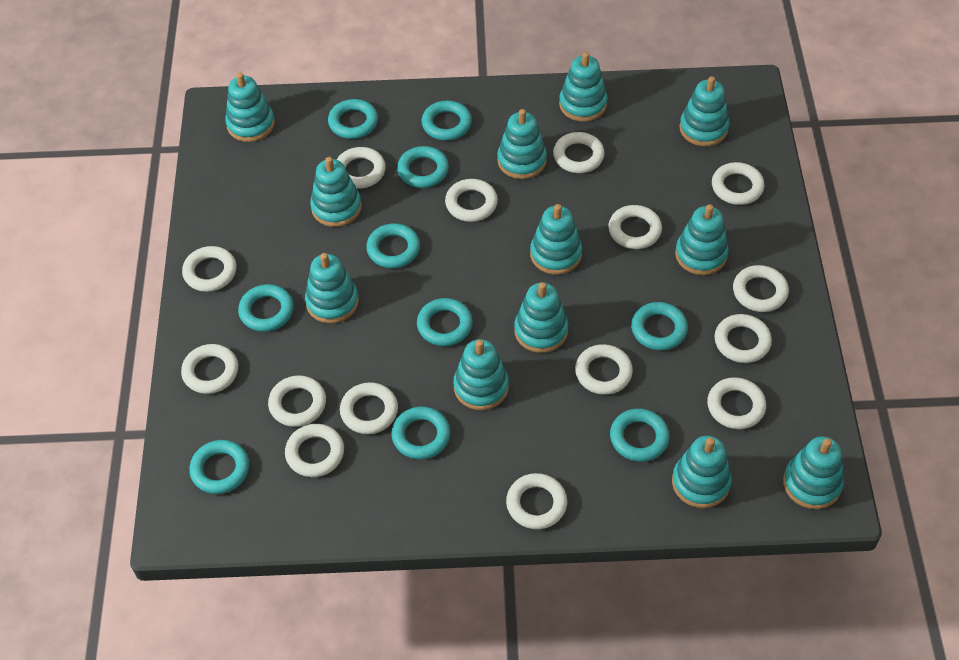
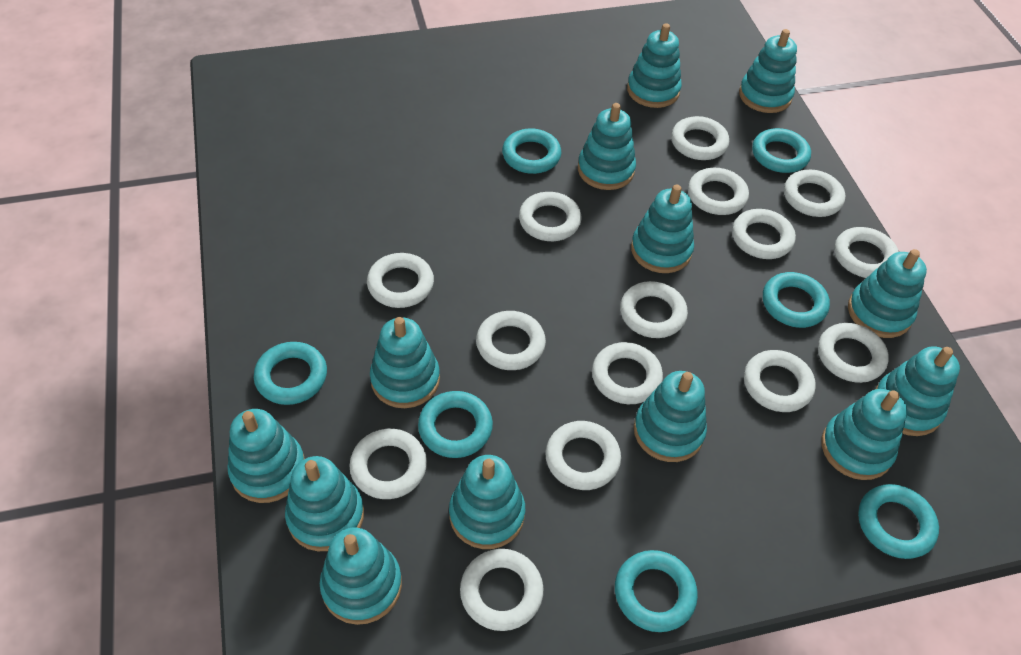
turquoise ring: 10 -> 7
turquoise stacking toy: 12 -> 13

